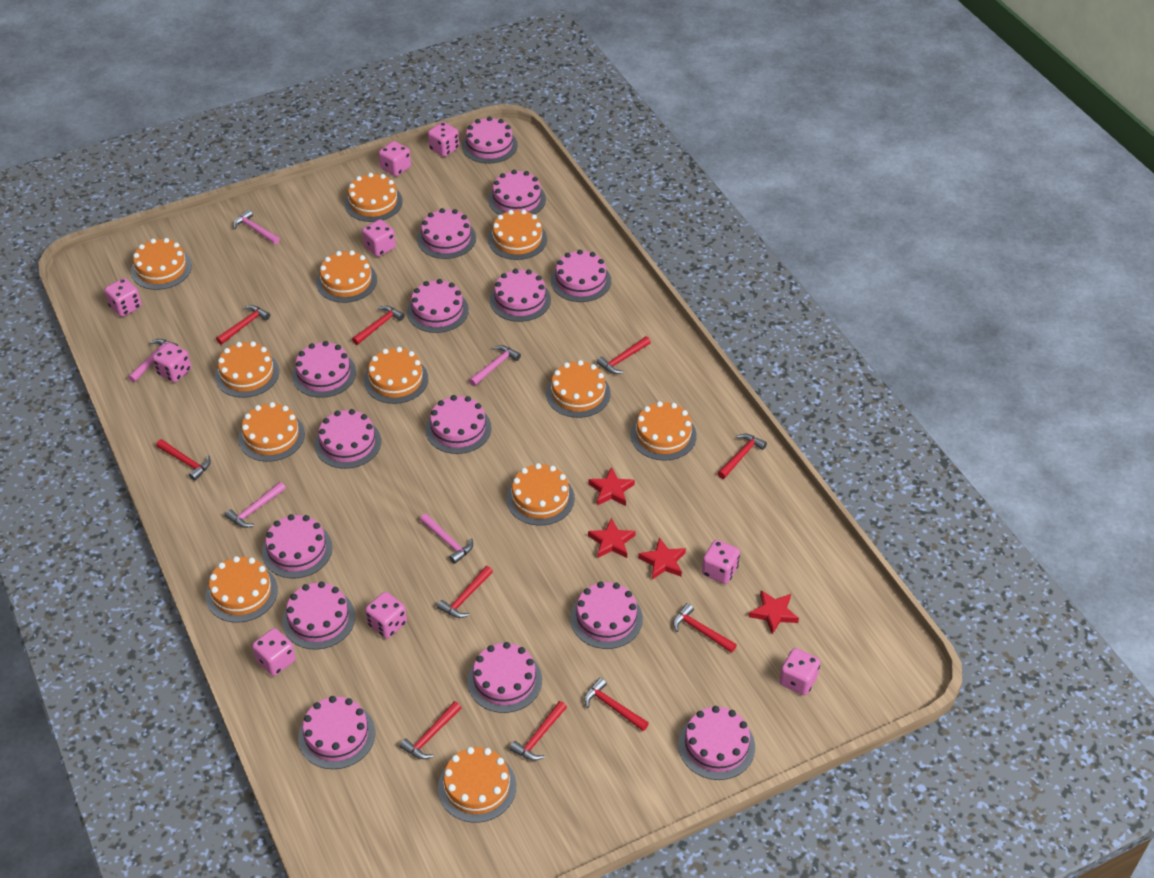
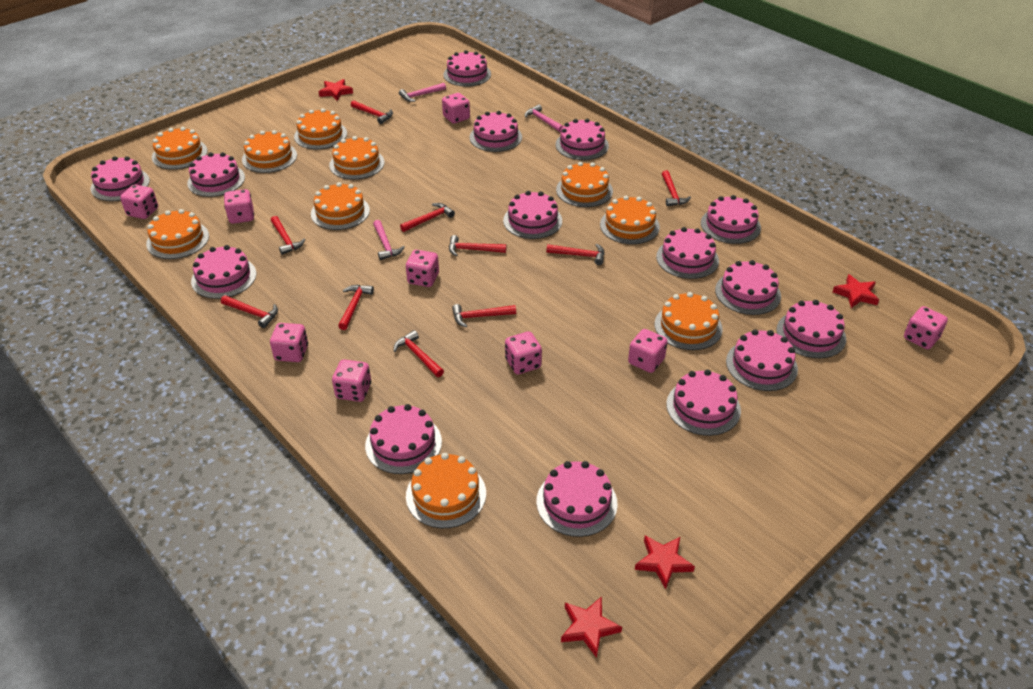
orange cake: 12 -> 10
pink hammer: 5 -> 3

